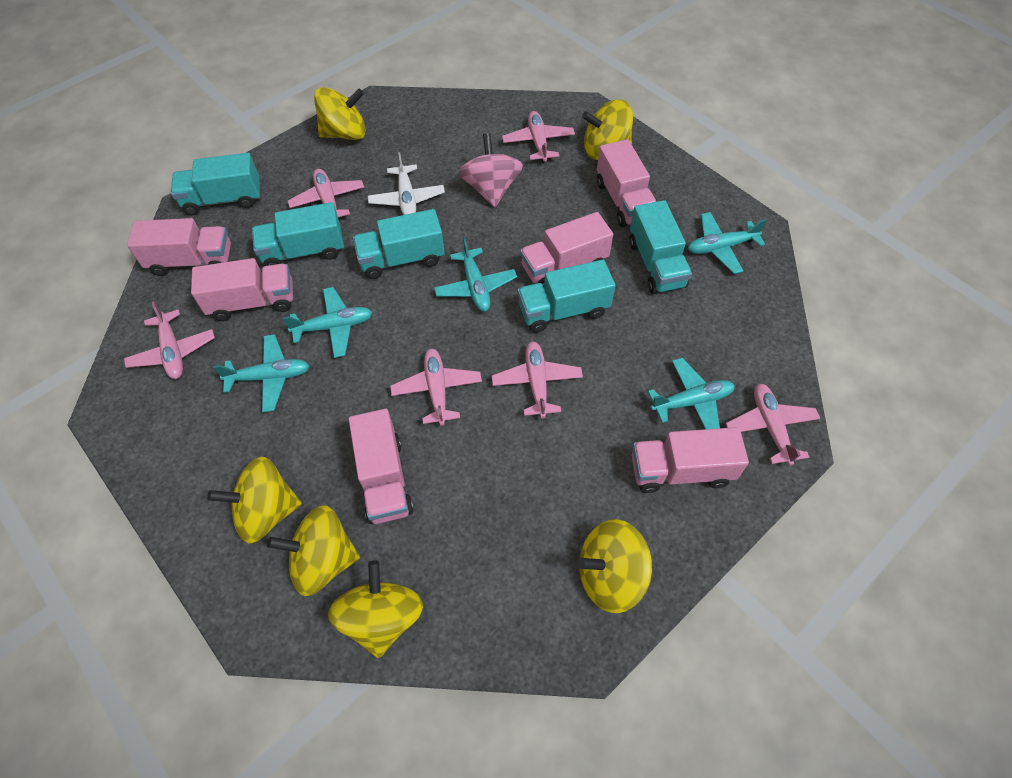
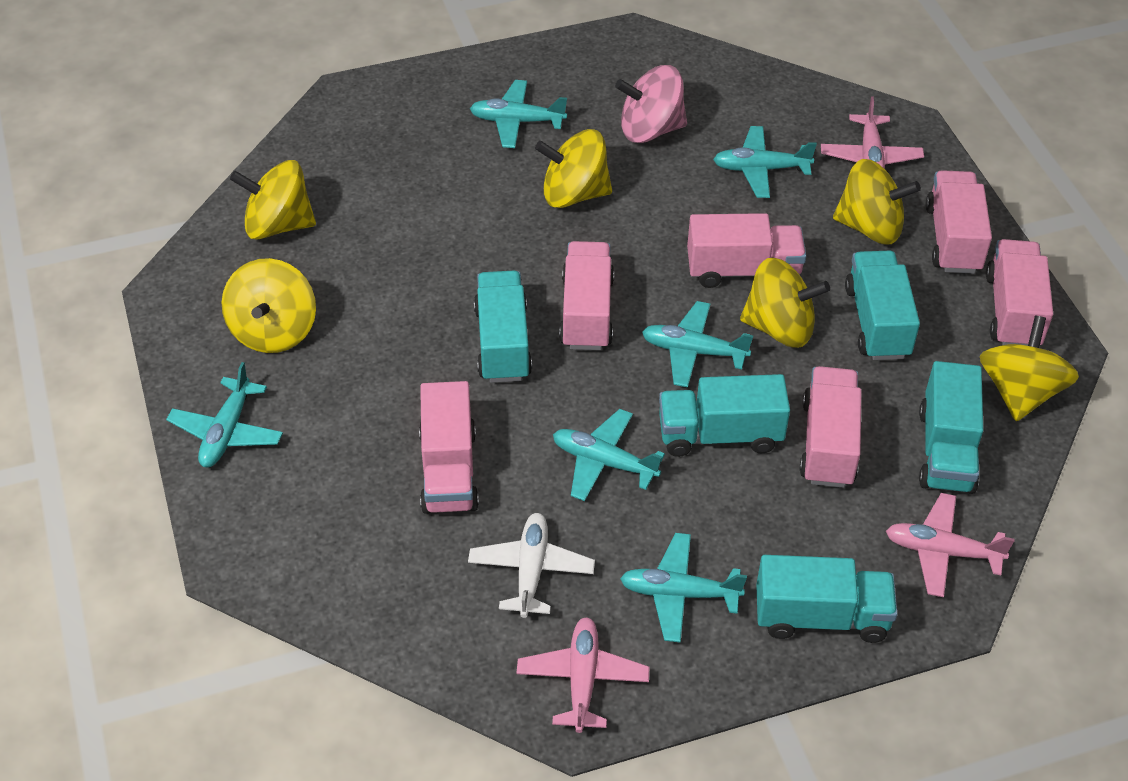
pink plane: 6 -> 3
turquoise plane: 5 -> 6

